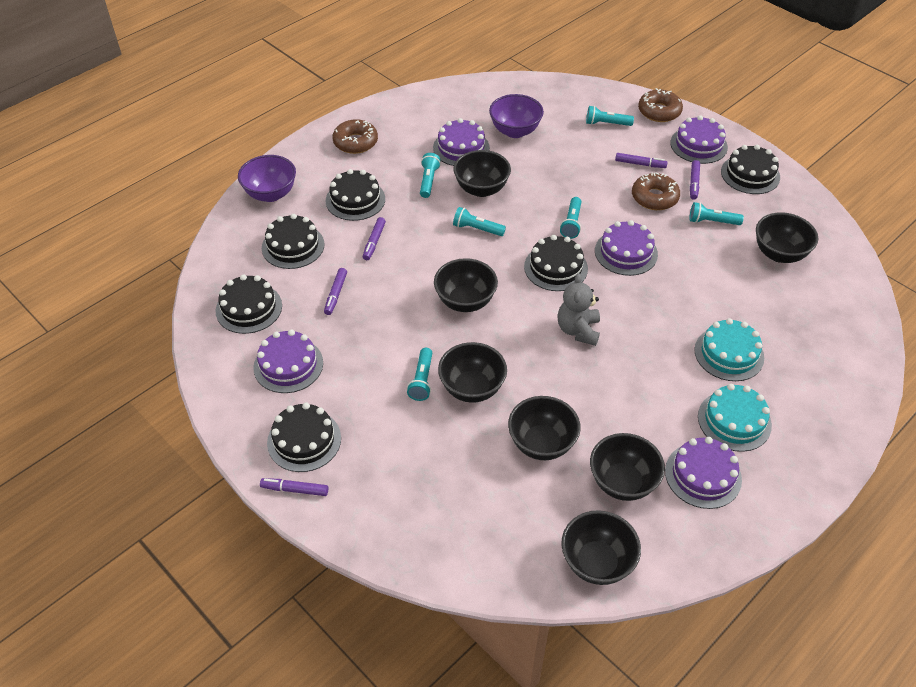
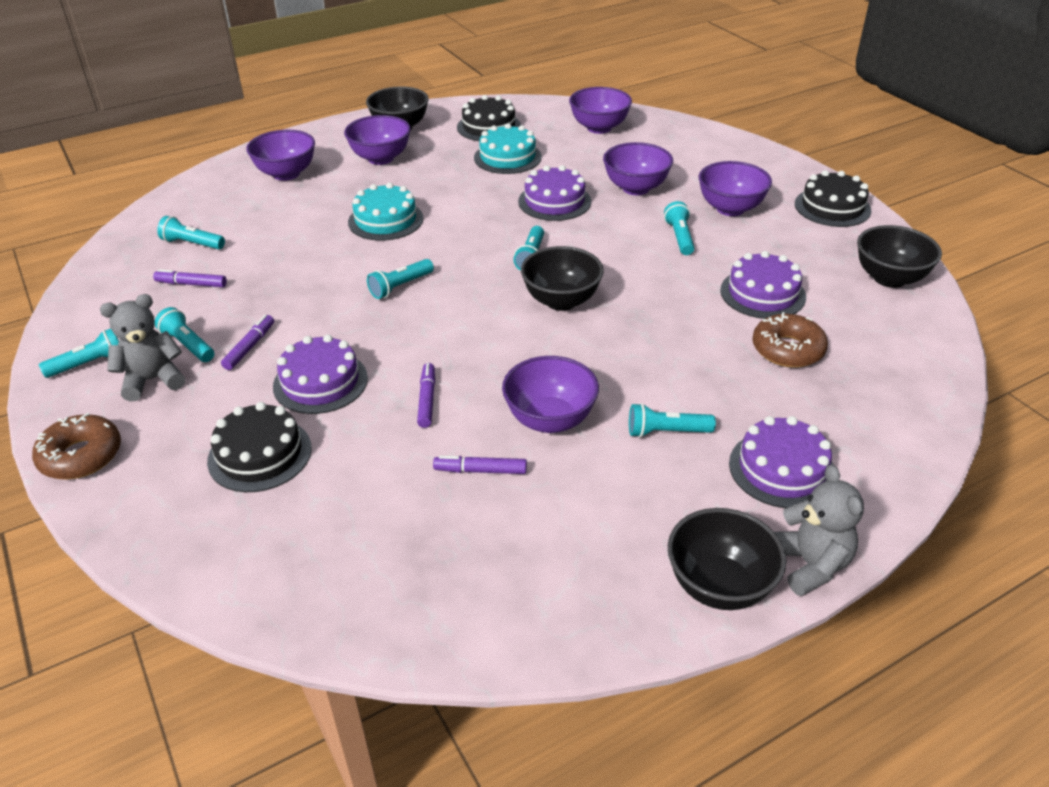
black bowl: 7 -> 4
black cake: 6 -> 3
brown donut: 3 -> 2
grey teddy bear: 1 -> 2
purple bowl: 2 -> 6
purple cake: 5 -> 4
purple marker: 5 -> 4
turquoise flashlight: 6 -> 7

